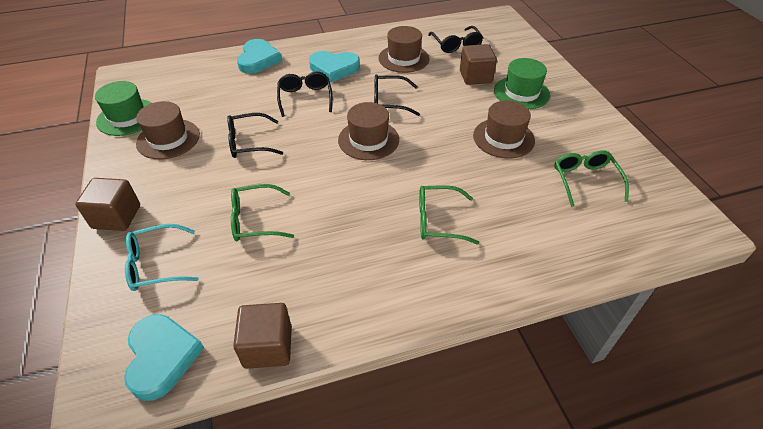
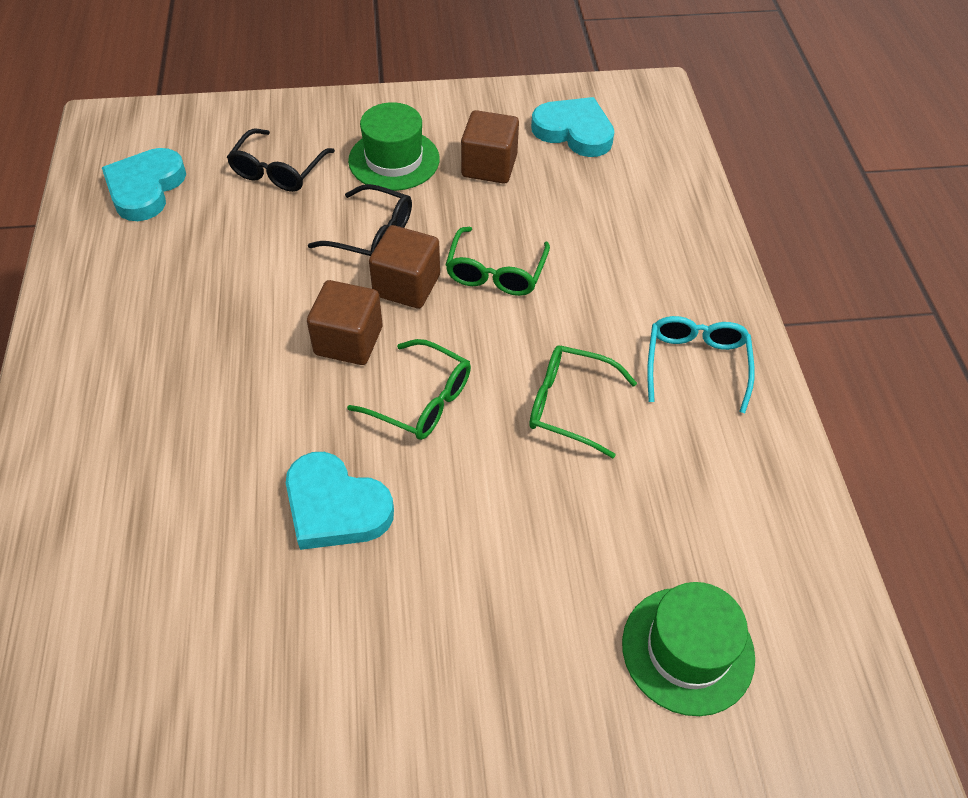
black glasses: 4 -> 2
brown hat: 4 -> 0

